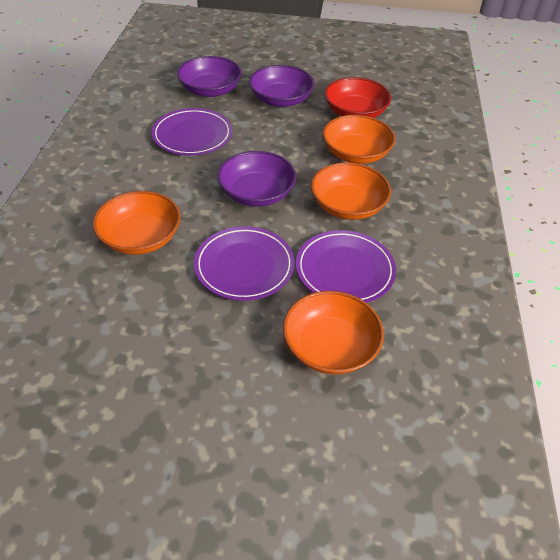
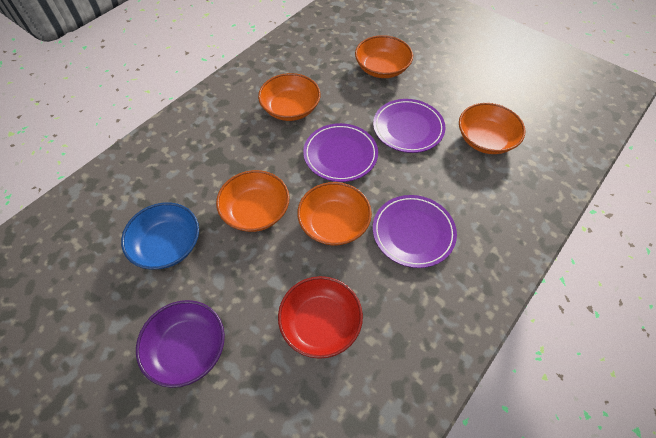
blue bowl: 0 -> 1
orange bowl: 4 -> 5
purple bowl: 3 -> 1

